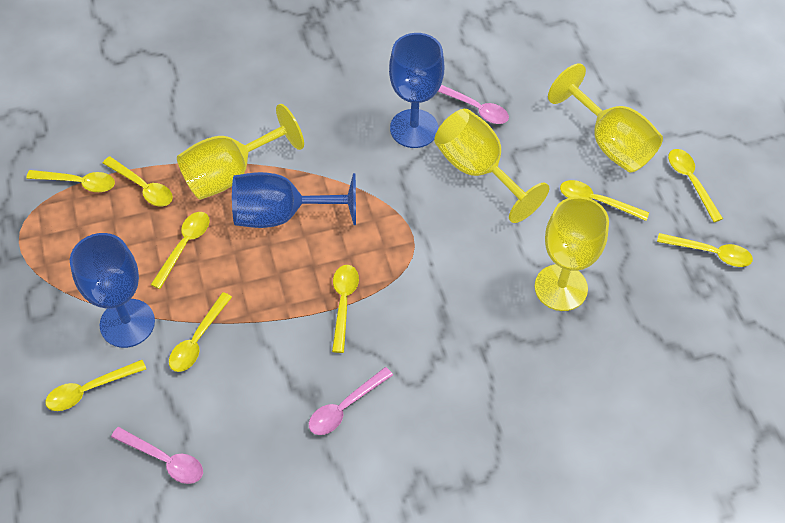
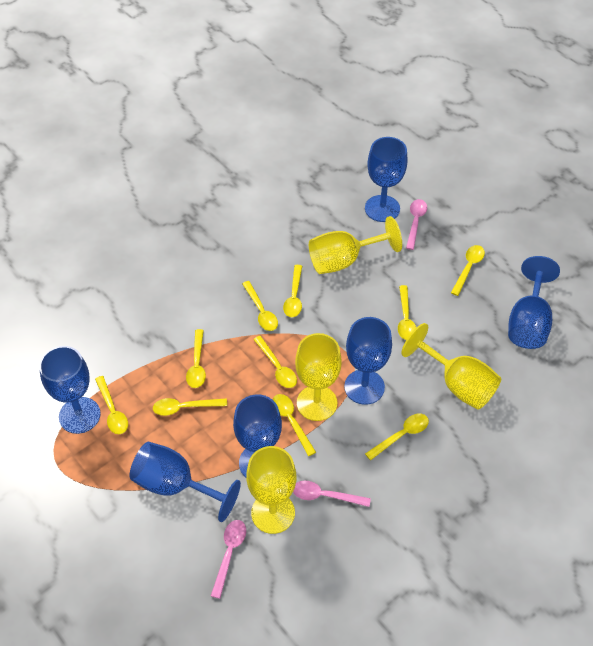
blue goblet: 3 -> 6
yellow spoon: 9 -> 10

